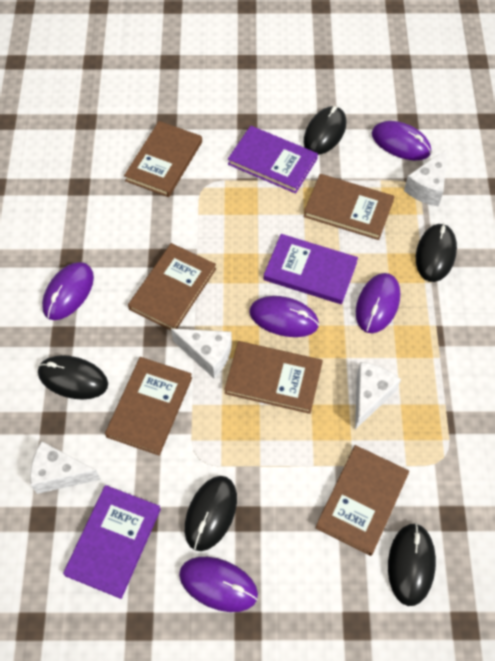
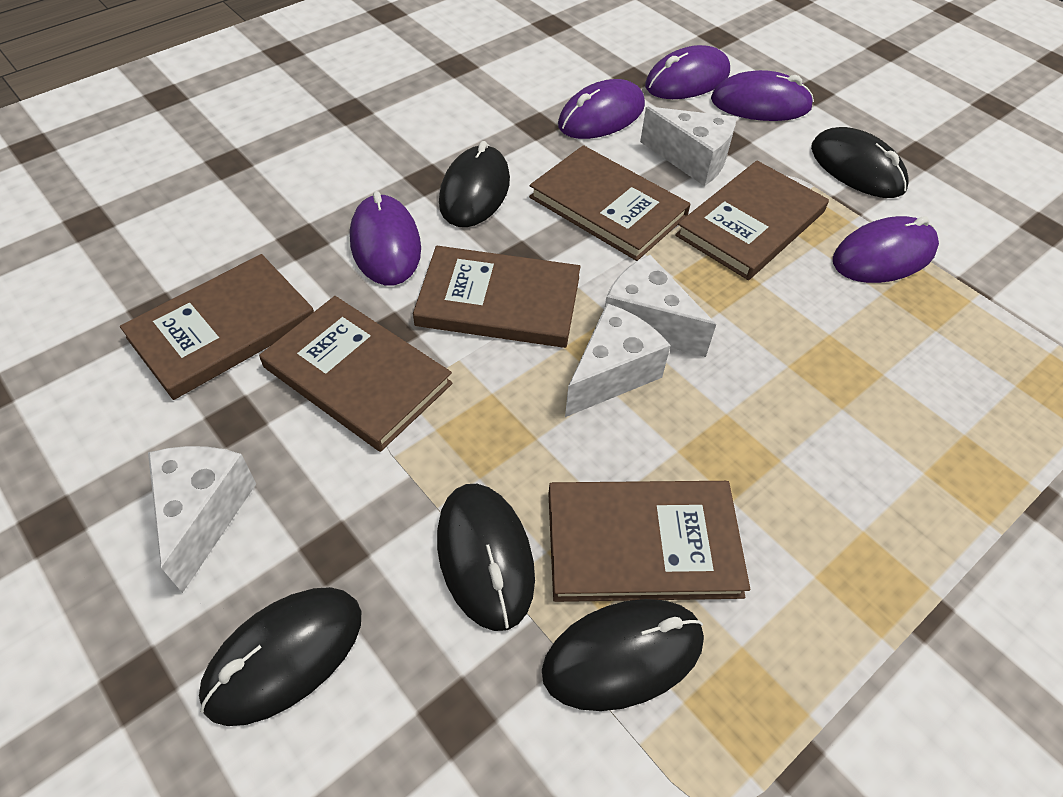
purple book: 3 -> 0

